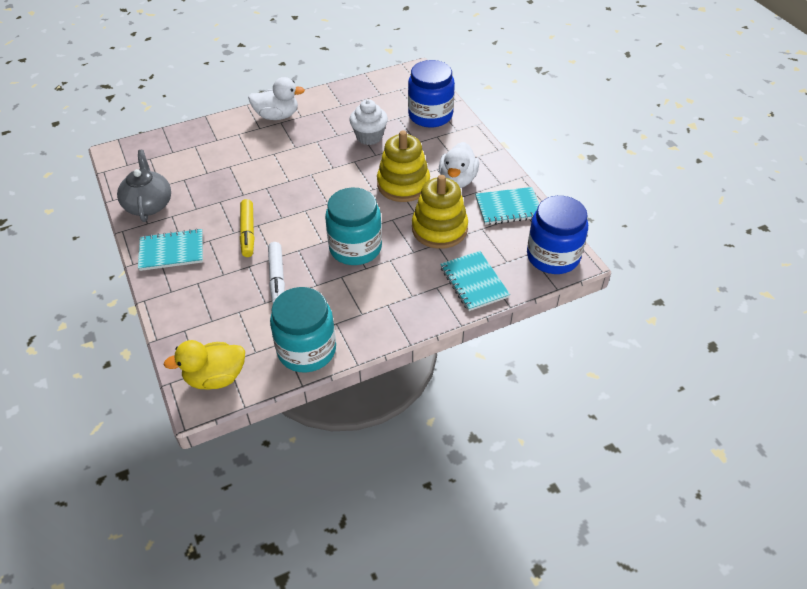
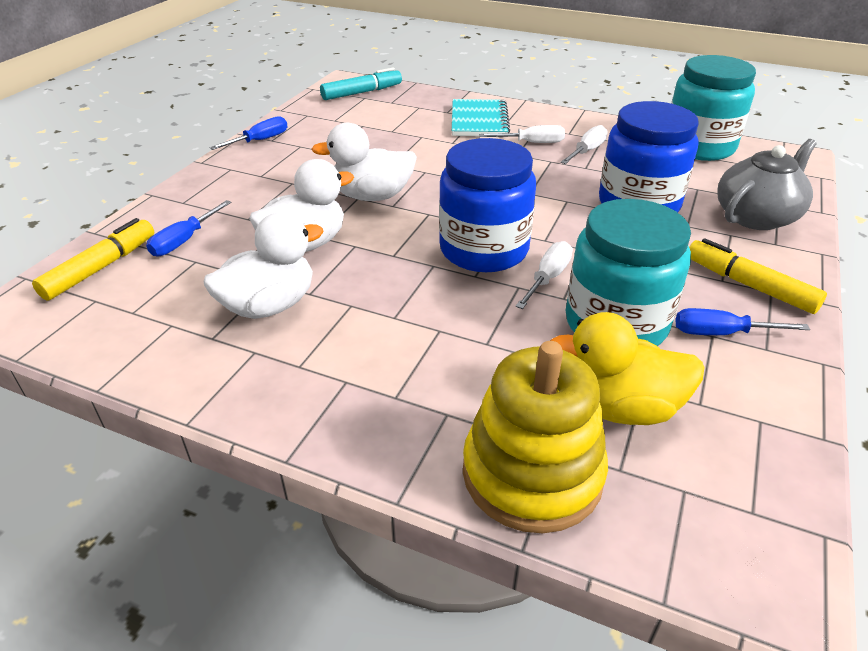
blue screwdriver: 0 -> 3
turquoise marker: 0 -> 1
turquoise notebook: 3 -> 1
white cupcake: 1 -> 0
white duck: 2 -> 3
white marker: 1 -> 0
white screwdriver: 0 -> 3
yellow marker: 1 -> 2
yellow stacking toy: 2 -> 1

